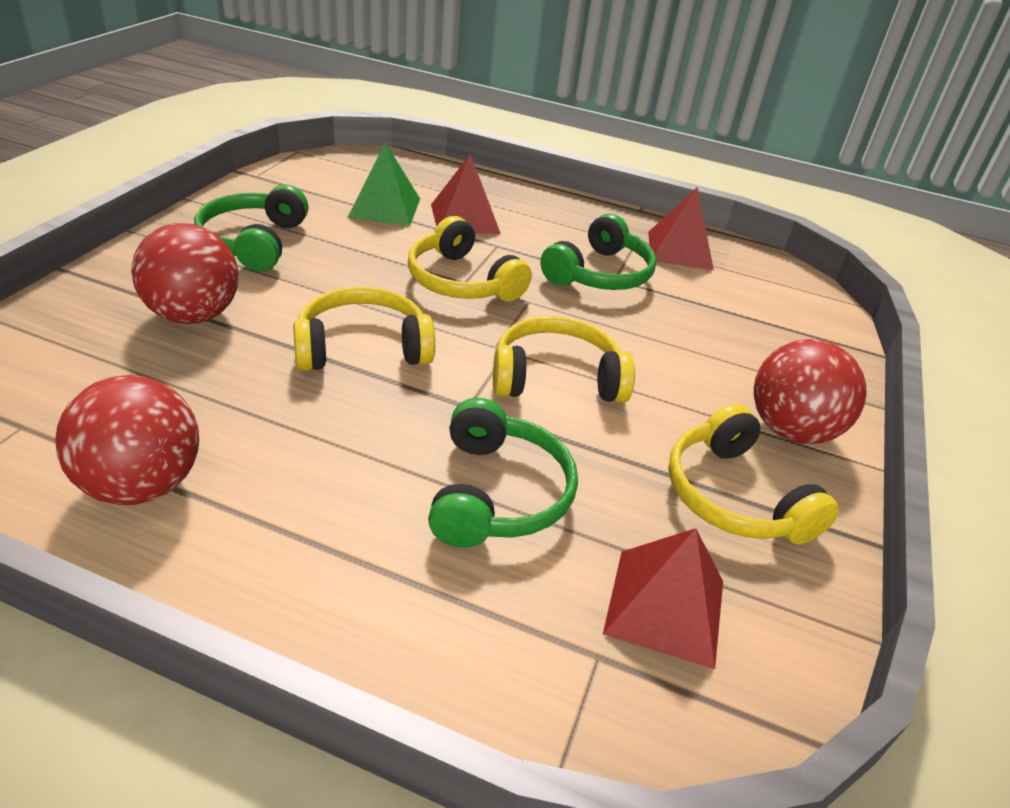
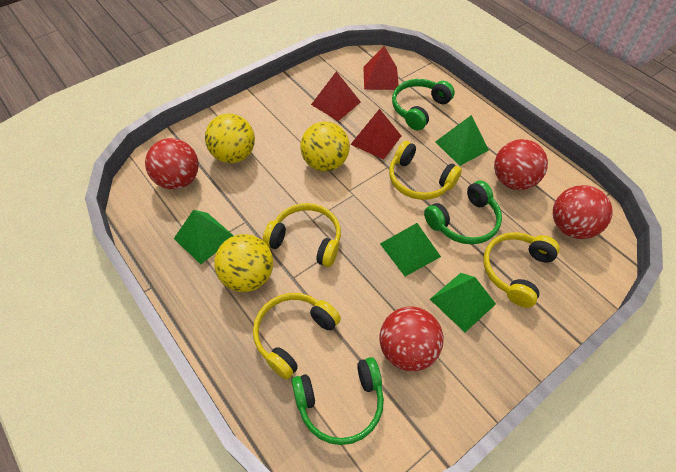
green pyramid: 1 -> 4
red ball: 3 -> 4
yellow ball: 0 -> 3

